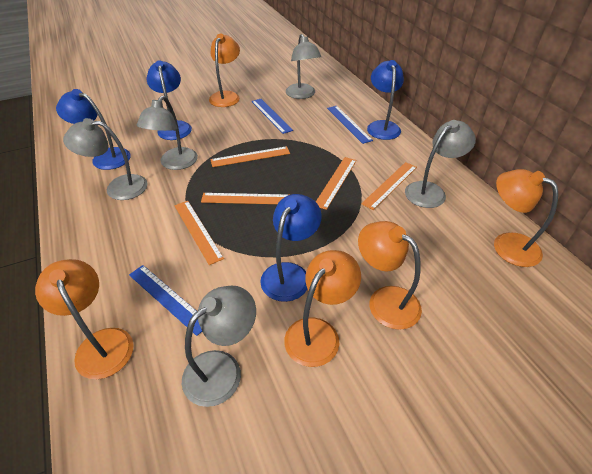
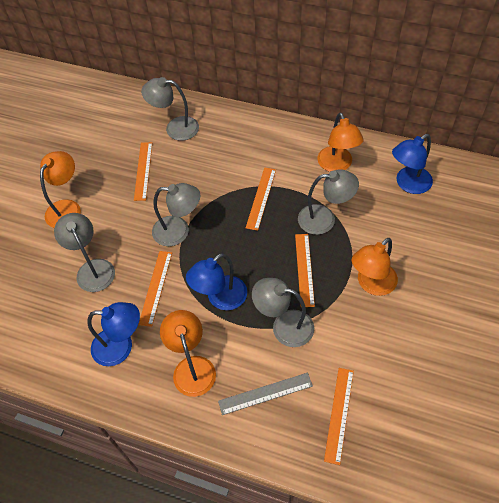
blue lamp: 4 -> 3
blue ruler: 3 -> 0
grey ruler: 0 -> 1
orange lamp: 5 -> 4

